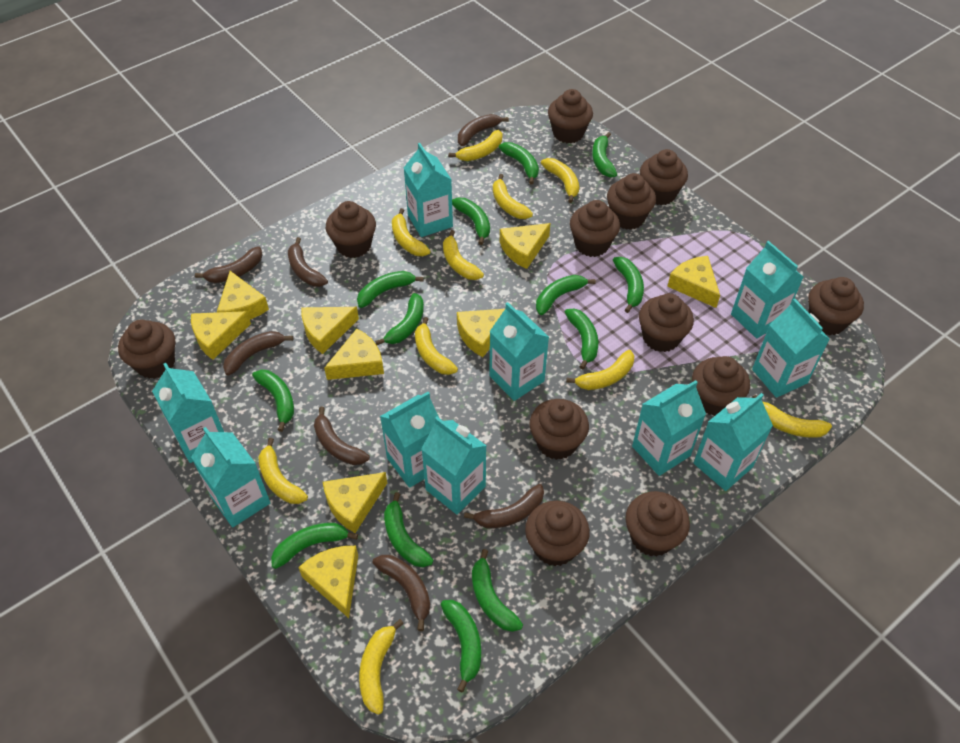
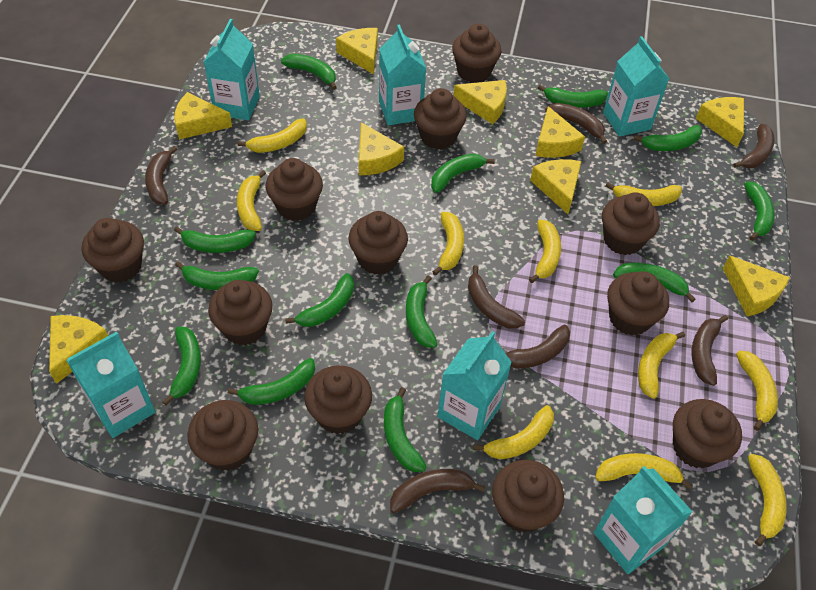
turquoise carton: 10 -> 6

